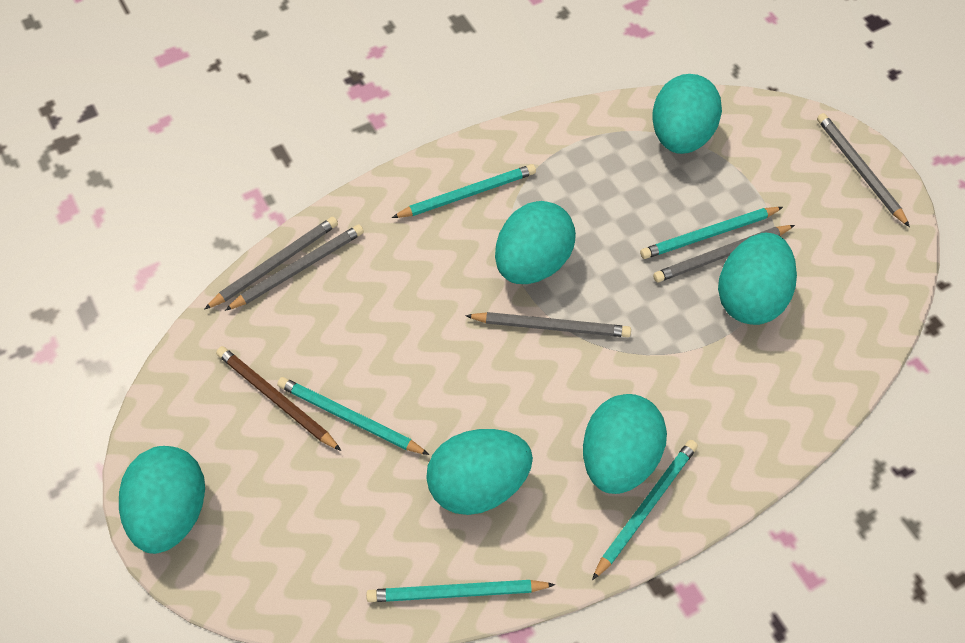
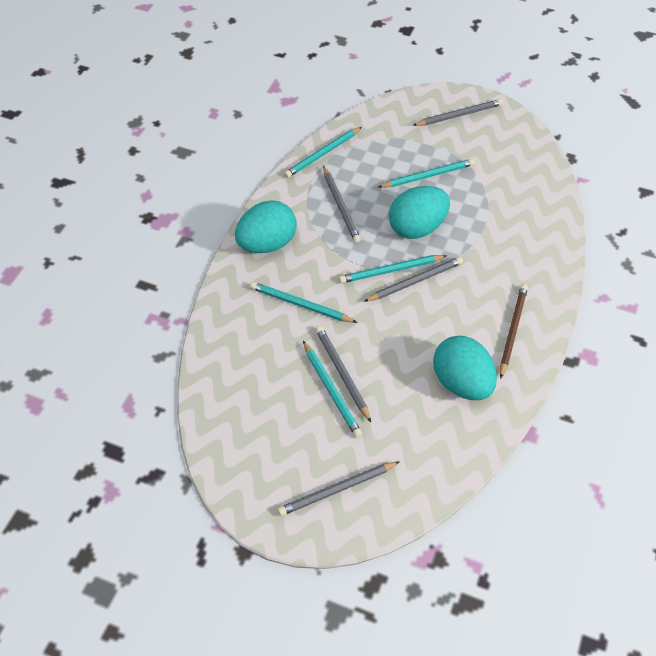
turquoise egg: 6 -> 3

